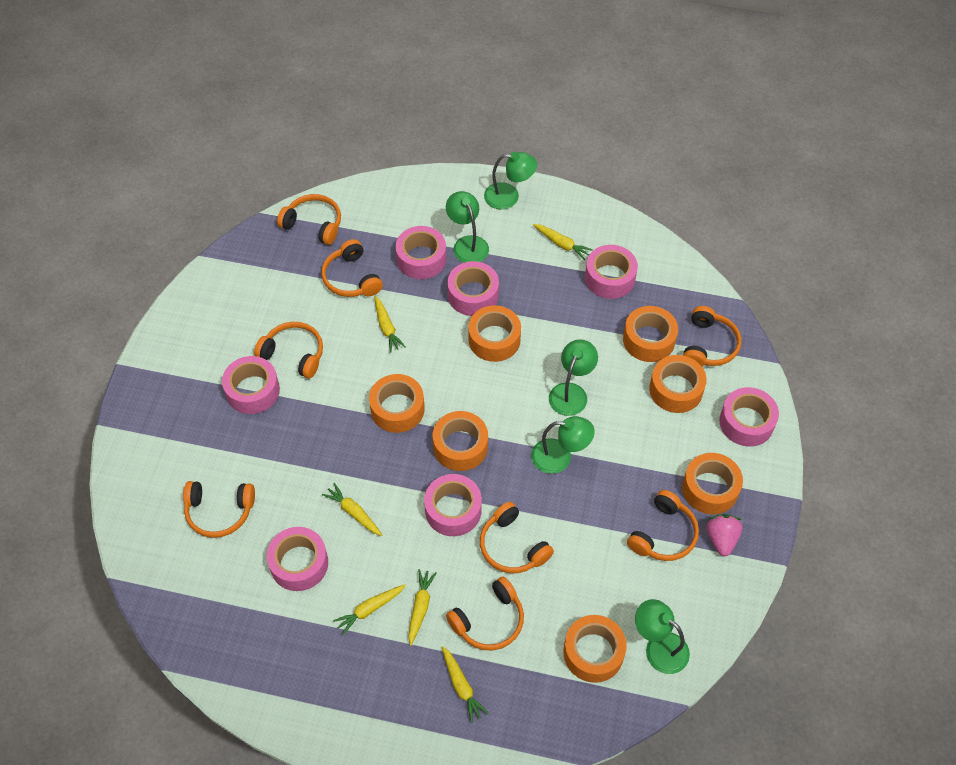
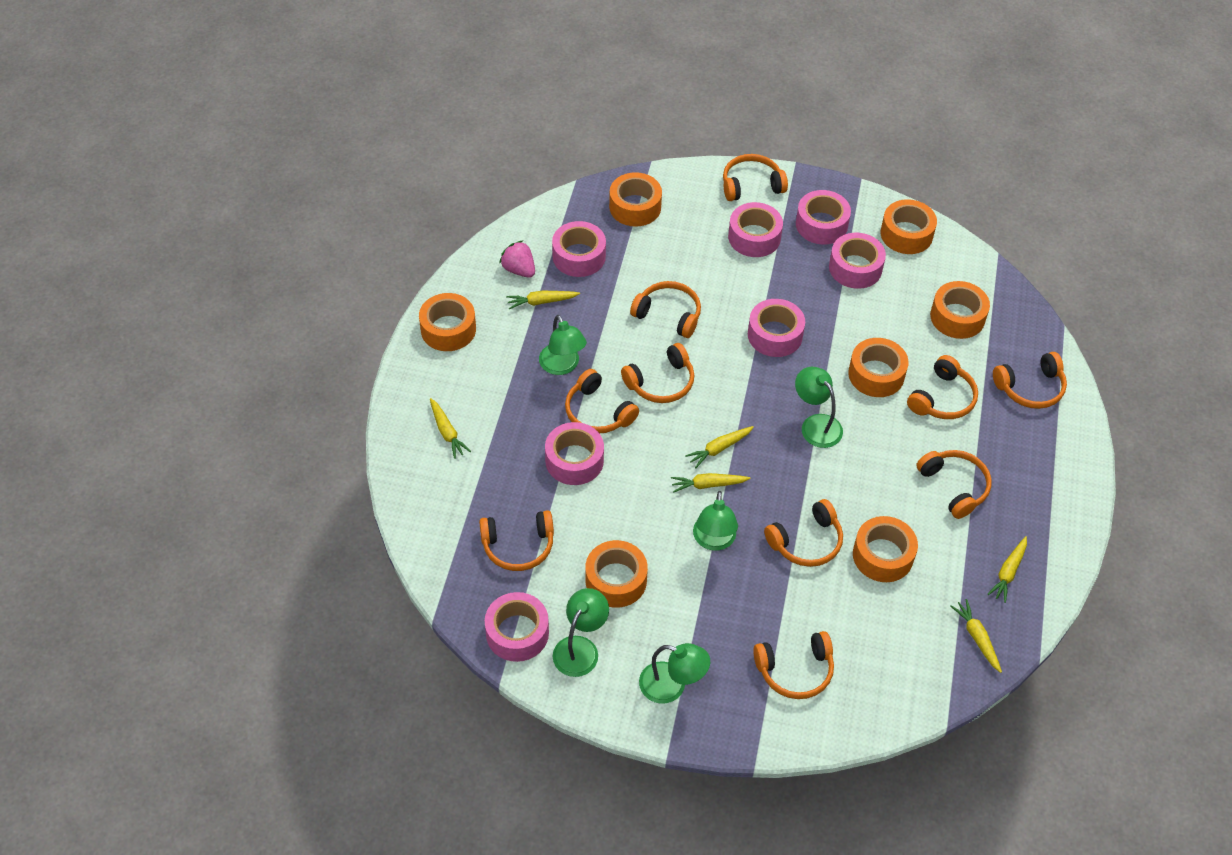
orange headphones: 8 -> 10

